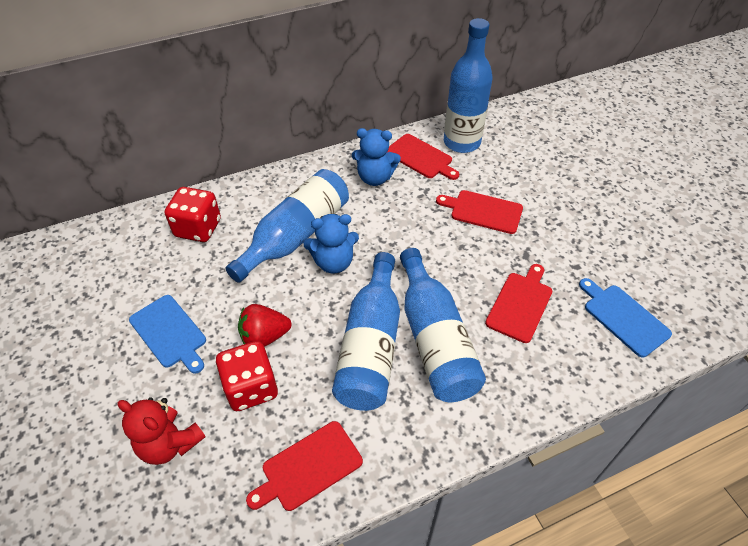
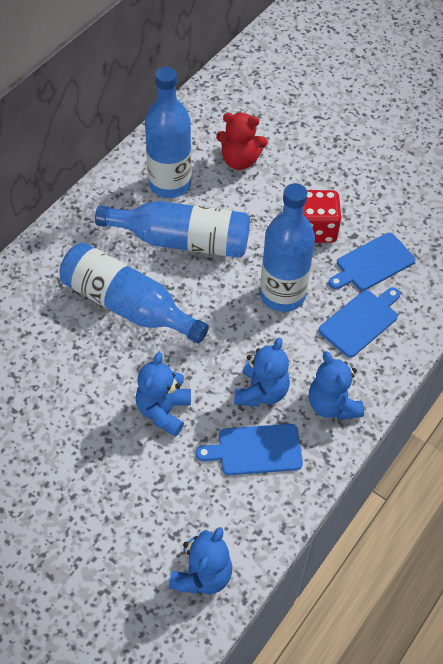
blue cutting board: 2 -> 3
blue teddy bear: 2 -> 4
red cutting board: 4 -> 0
red dice: 2 -> 1
red strawberry: 1 -> 0

